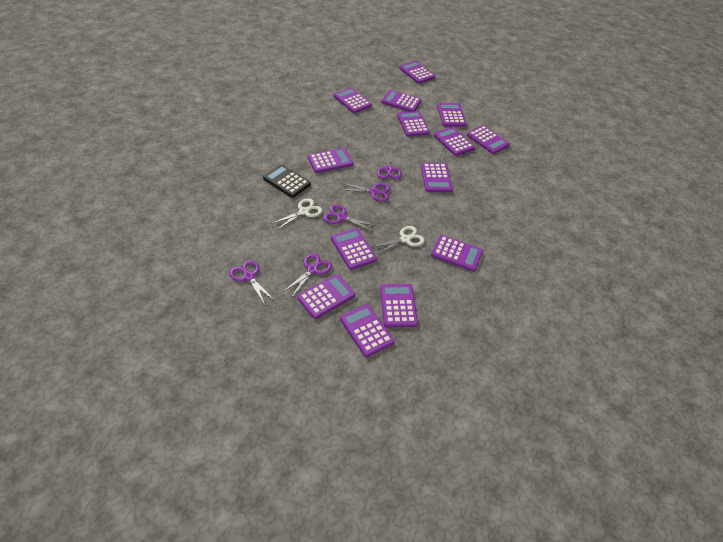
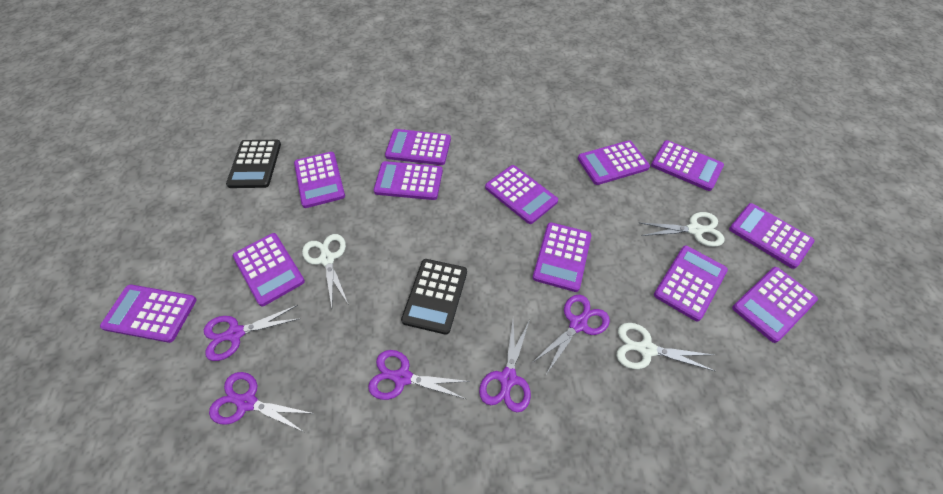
black calculator: 1 -> 2
purple calculator: 14 -> 12
white scissors: 2 -> 3

